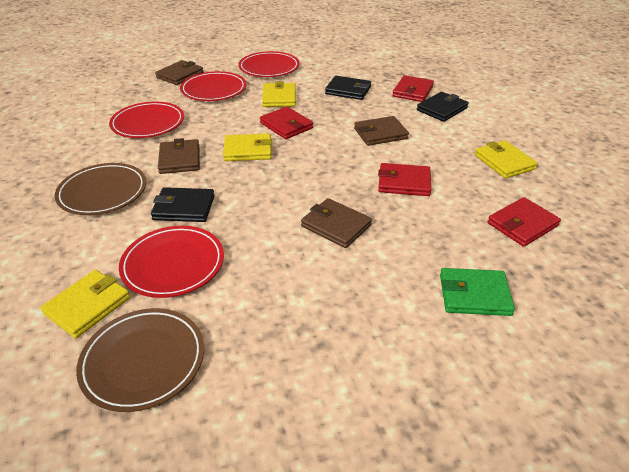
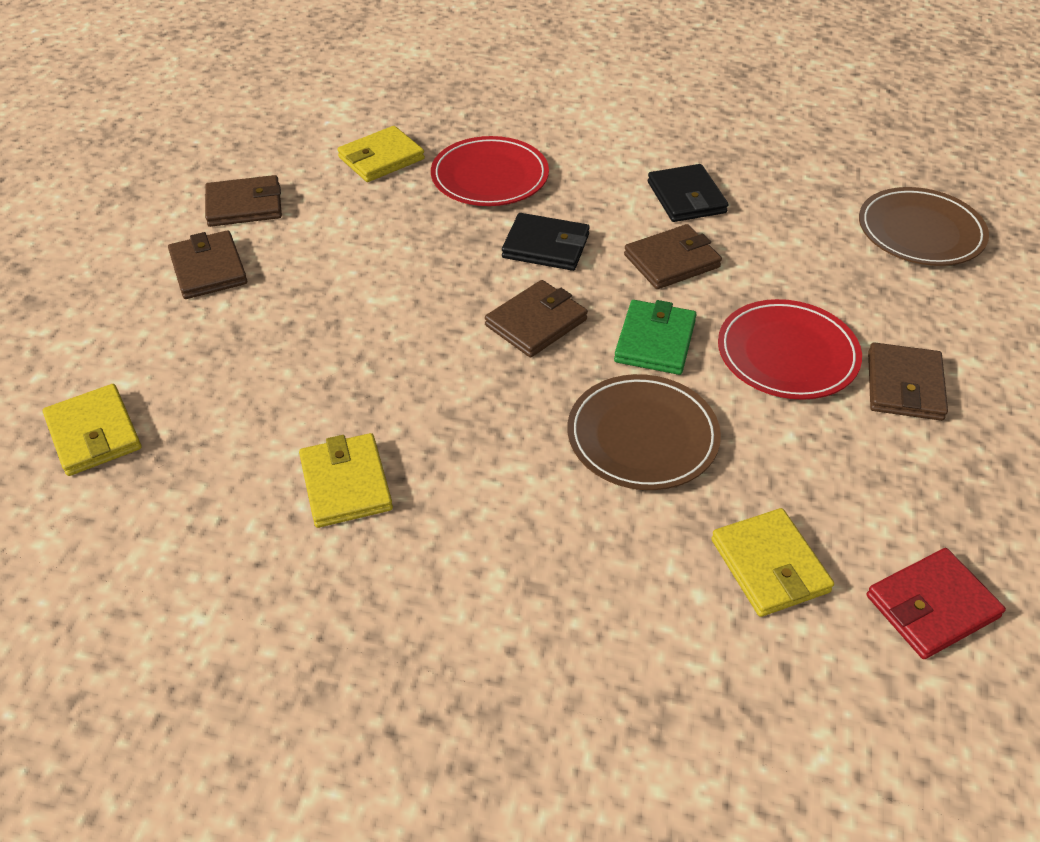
black wallet: 3 -> 2
brown wallet: 4 -> 5
red plate: 4 -> 2
red wallet: 4 -> 1

